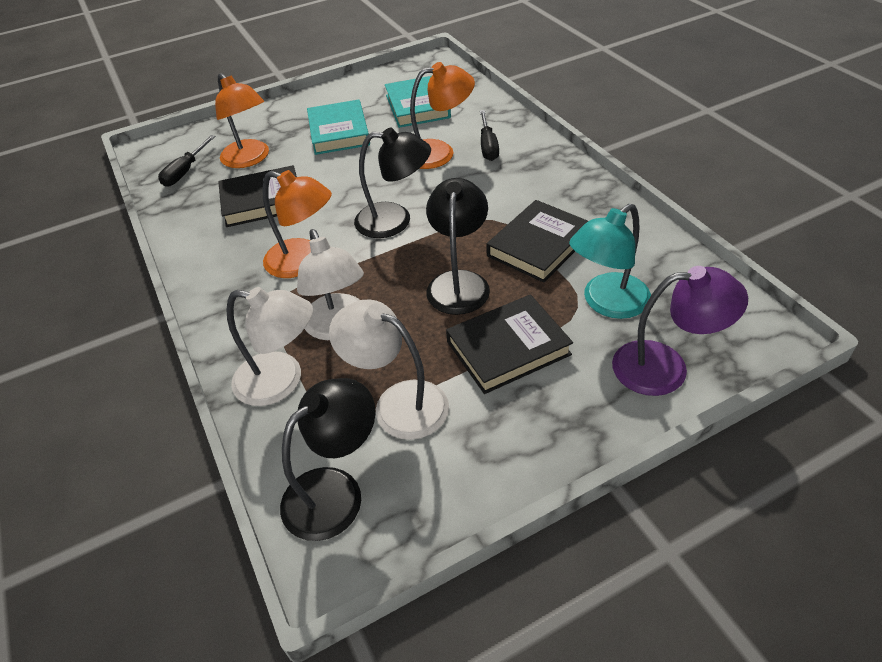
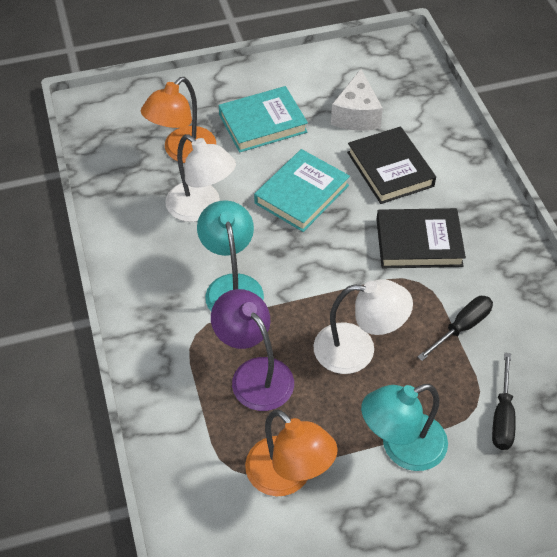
black book: 3 -> 2
black lamp: 3 -> 0
orange lamp: 3 -> 2
turquoise lamp: 1 -> 2
white cheese: 0 -> 1
white lamp: 3 -> 2

